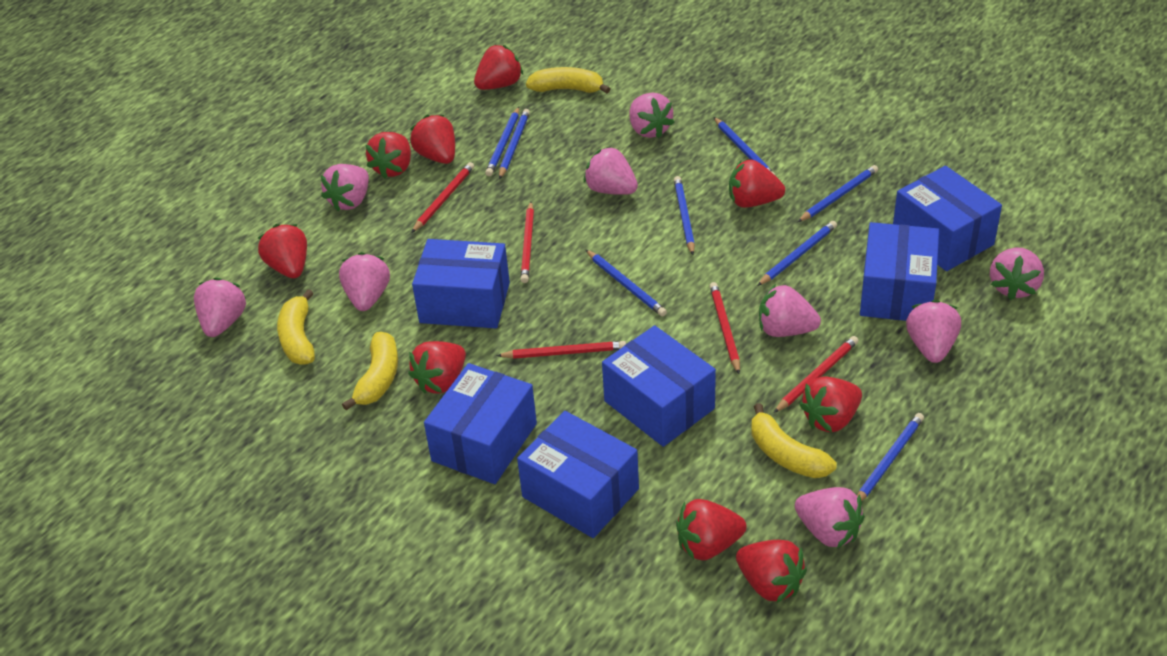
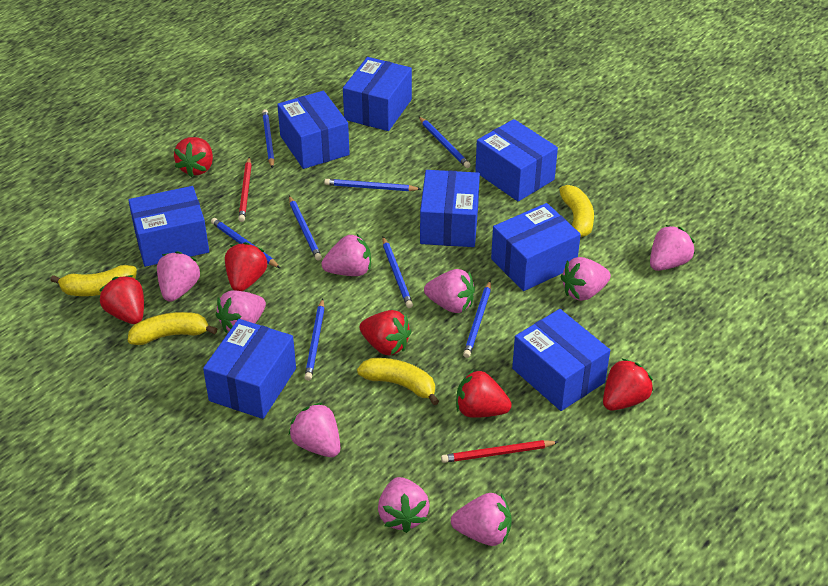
blue box: 6 -> 8
red pencil: 5 -> 2
red strawberry: 9 -> 6

